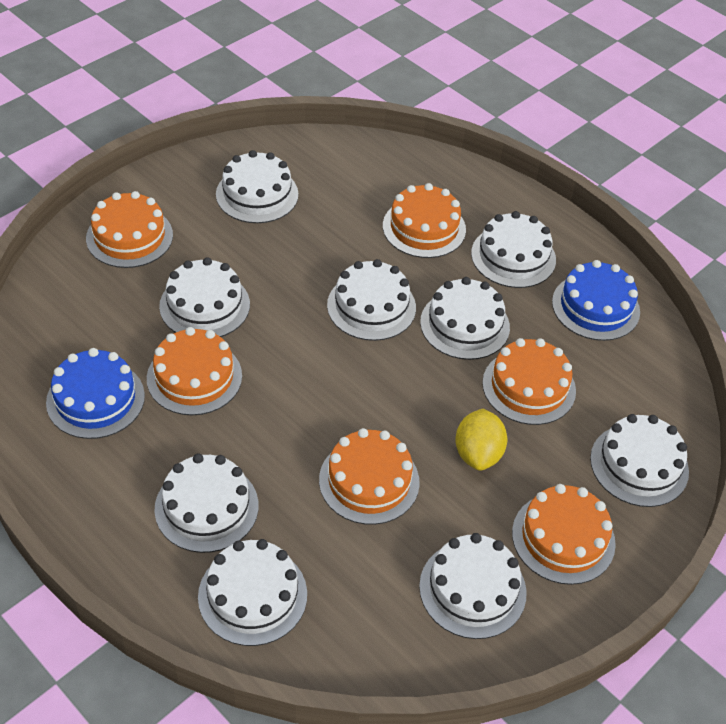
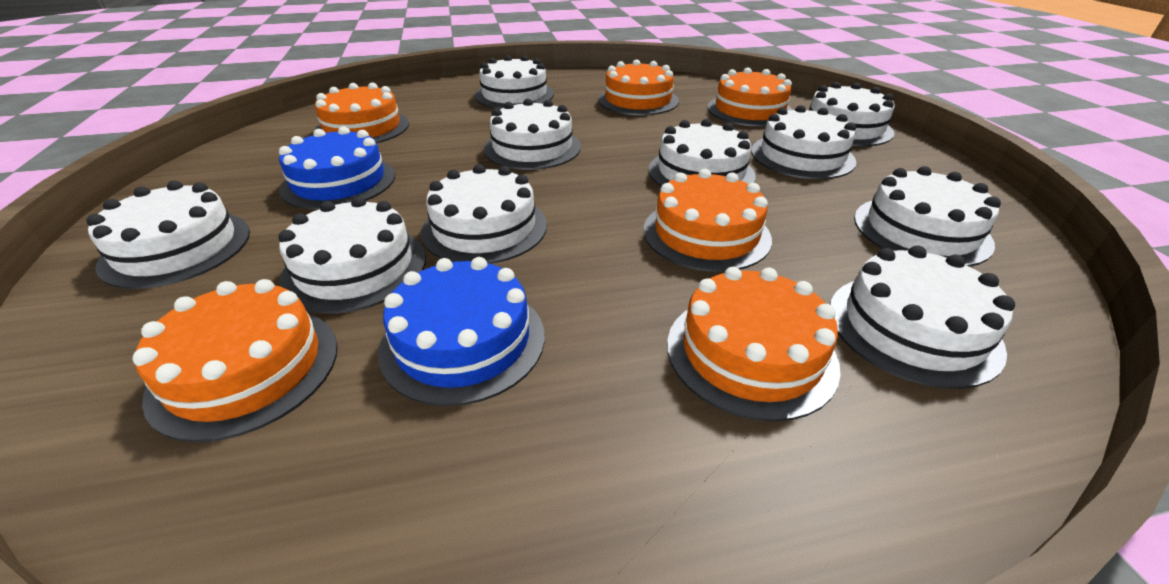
white cake: 9 -> 10
yellow lemon: 1 -> 0

